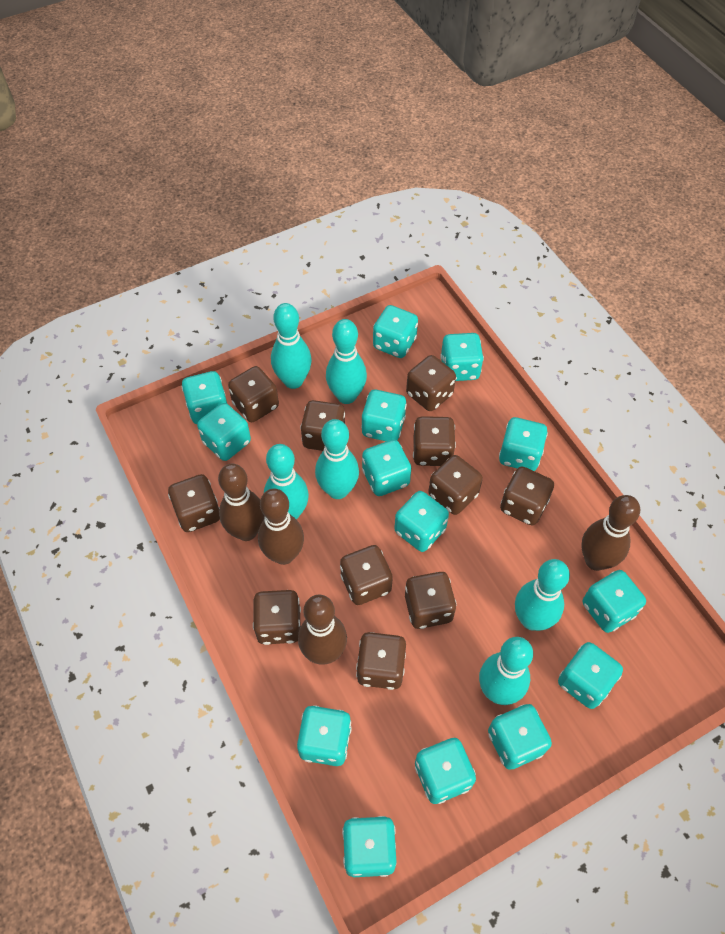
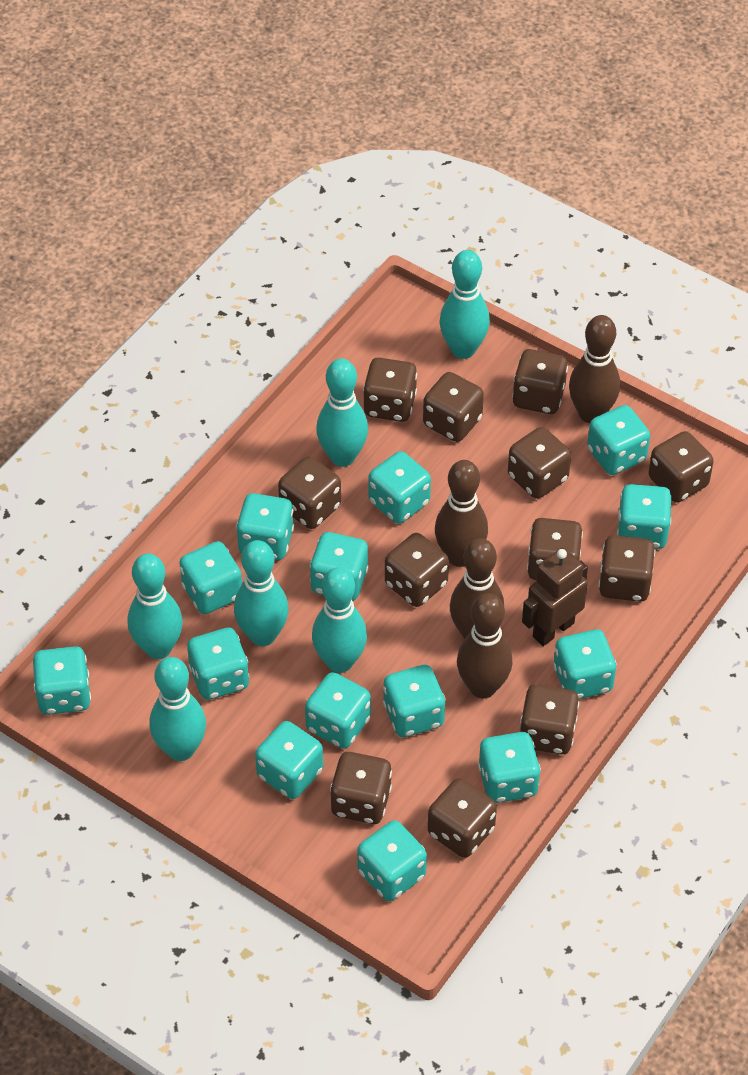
brown dice: 11 -> 12
brown robot: 0 -> 1

